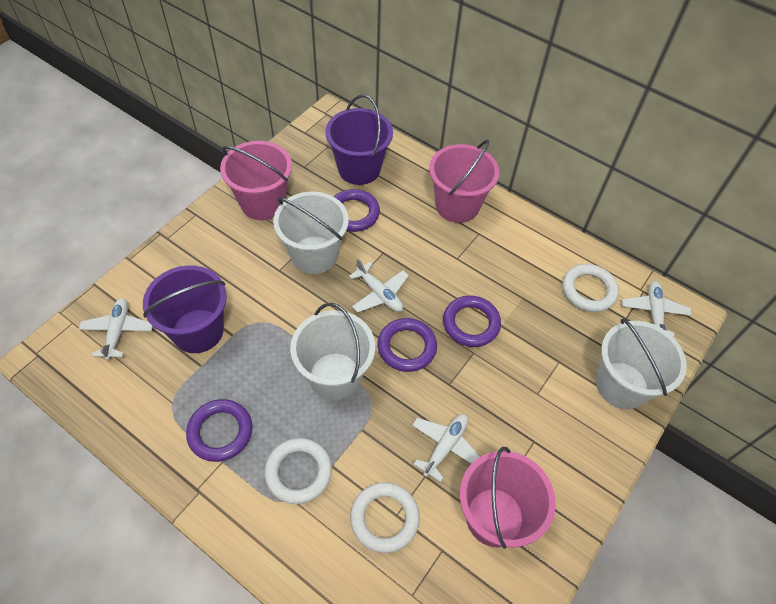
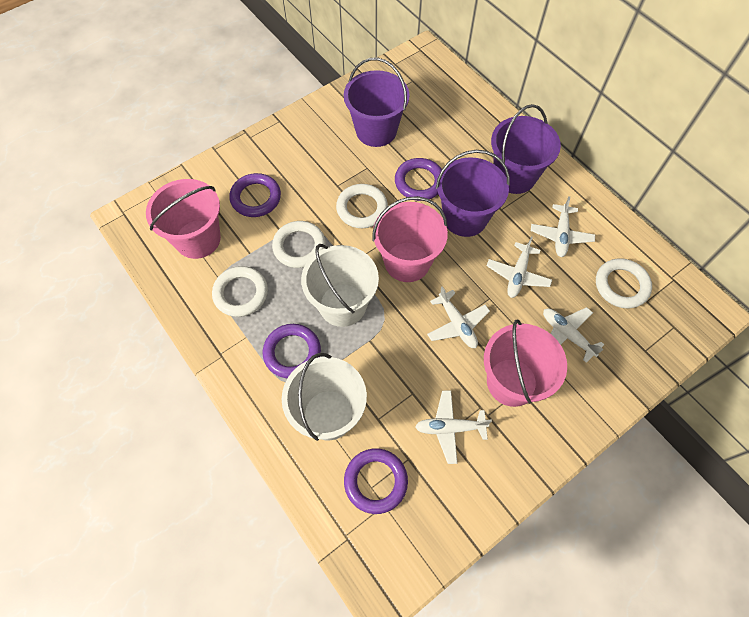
purple bucket: 2 -> 3
white bucket: 3 -> 2
white plane: 4 -> 5
white ring: 3 -> 4

